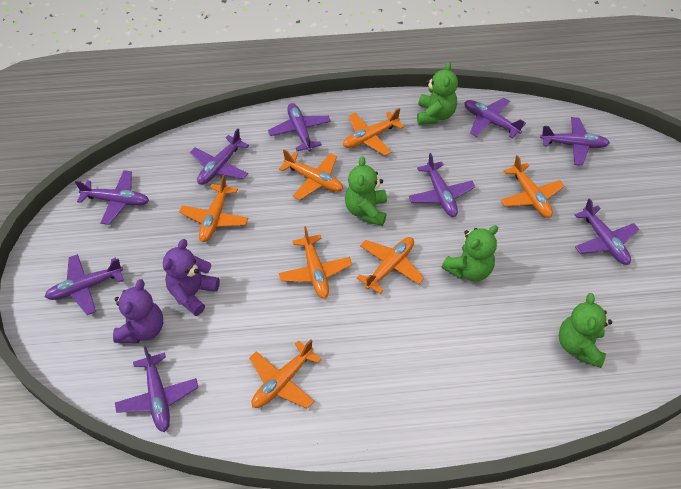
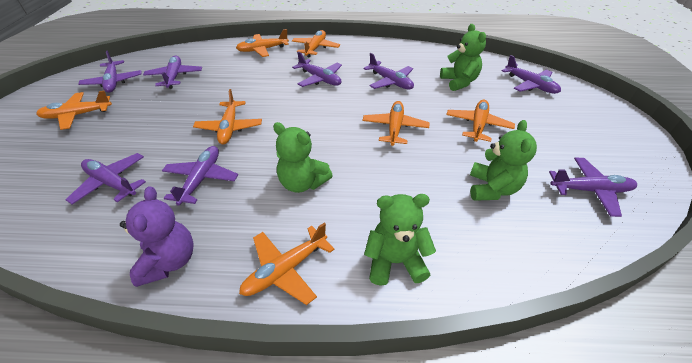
purple plane: 9 -> 8
purple teddy bear: 2 -> 1

